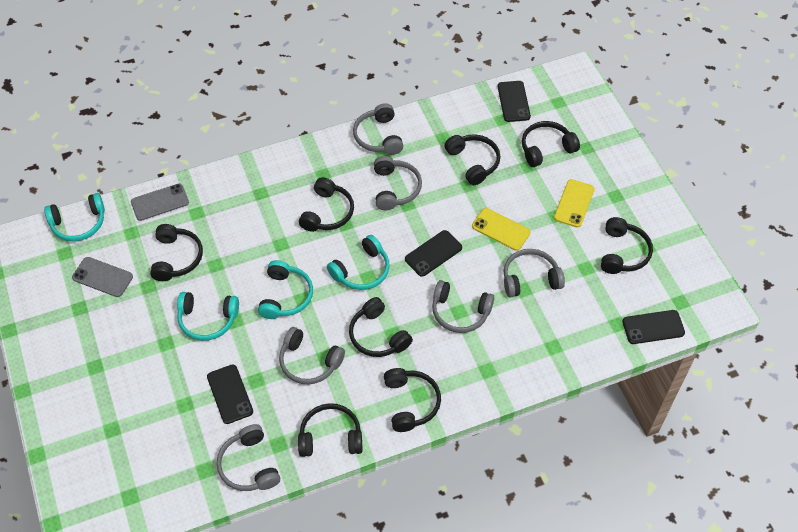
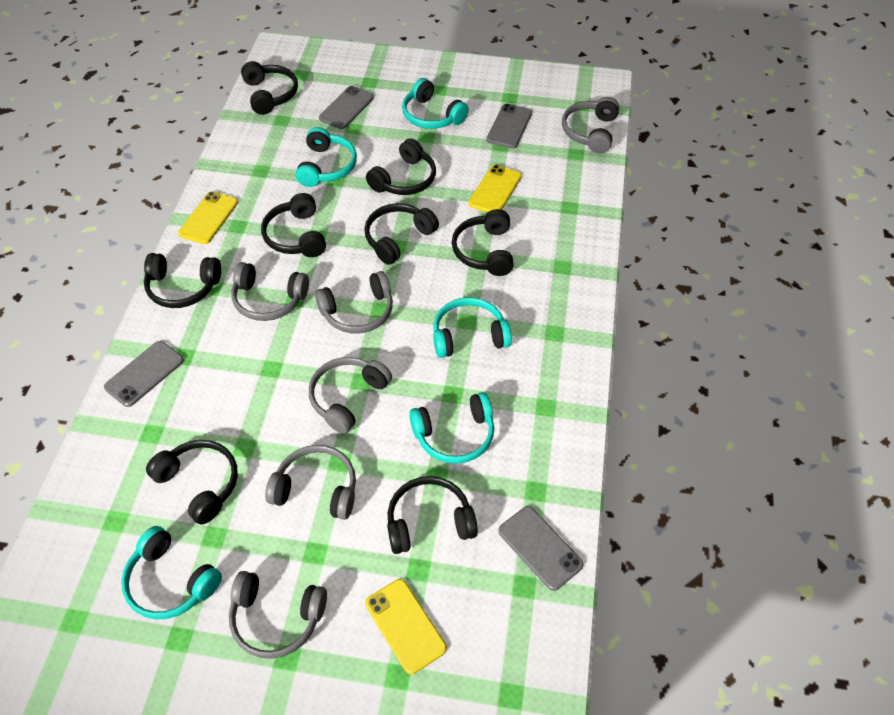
black phone: 4 -> 0
grey phone: 2 -> 4
turquoise headphones: 4 -> 5
yellow phone: 2 -> 3

